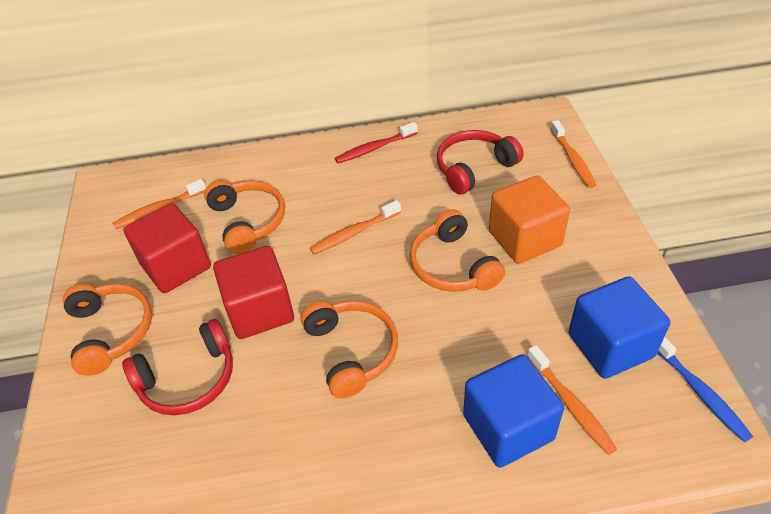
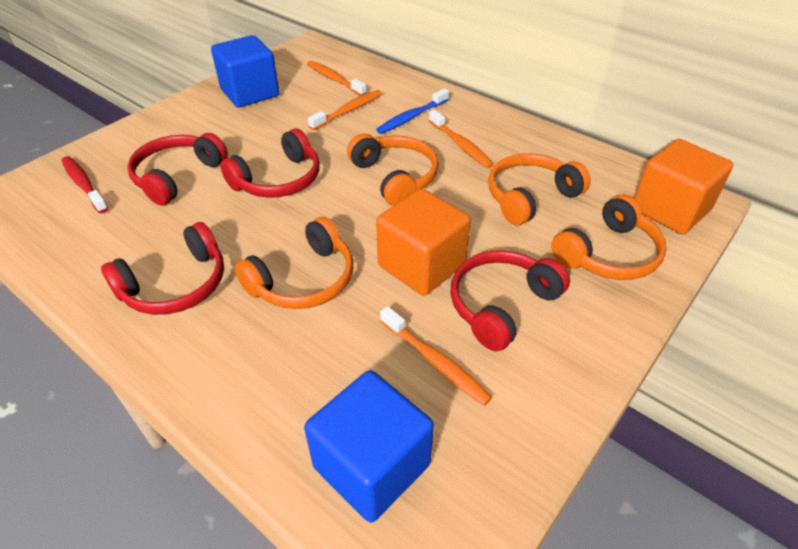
orange cube: 1 -> 2
red cube: 2 -> 0
red headphones: 2 -> 4

